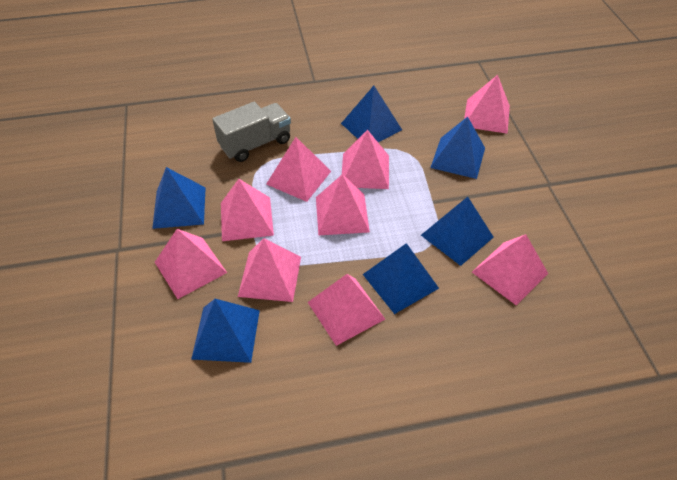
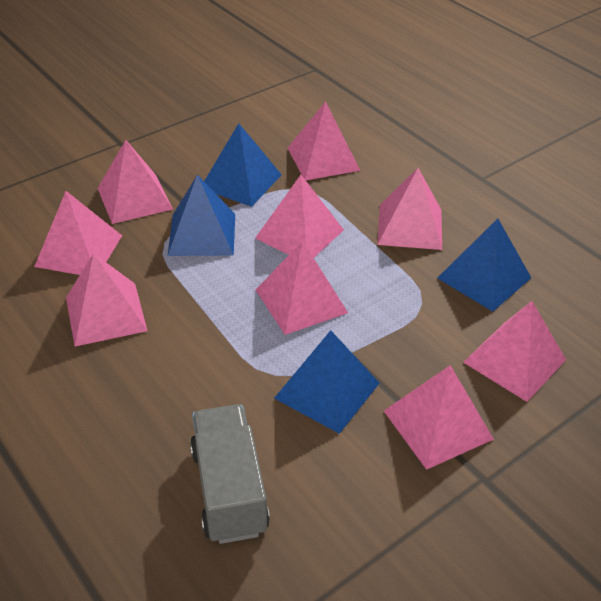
blue pyramid: 6 -> 4

